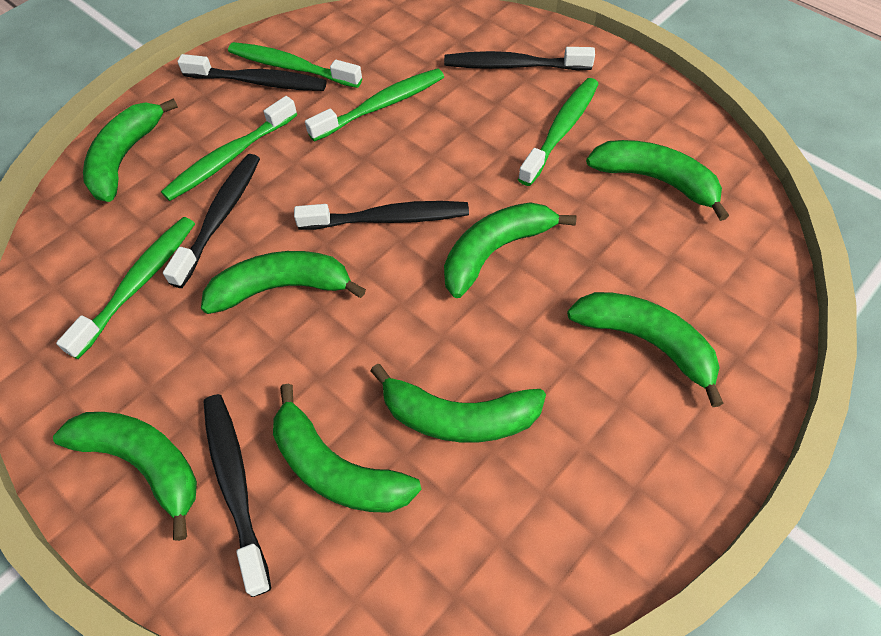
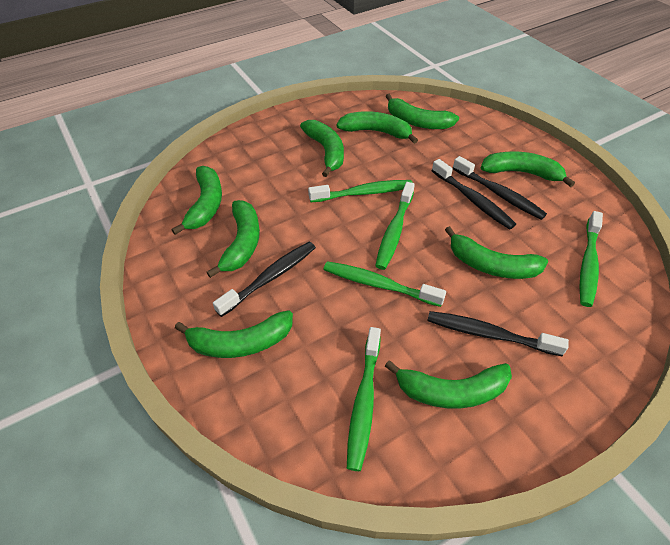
black toothbrush: 5 -> 4
green banana: 8 -> 9

